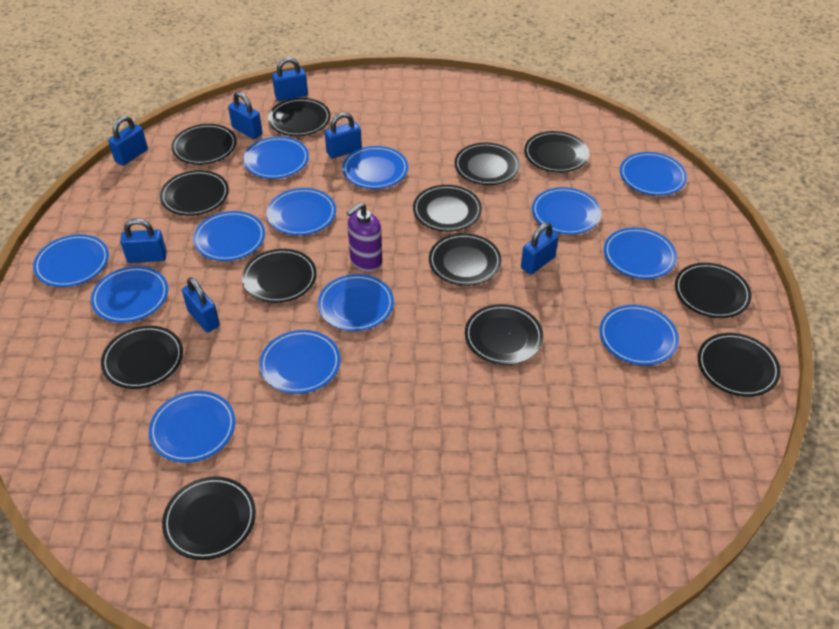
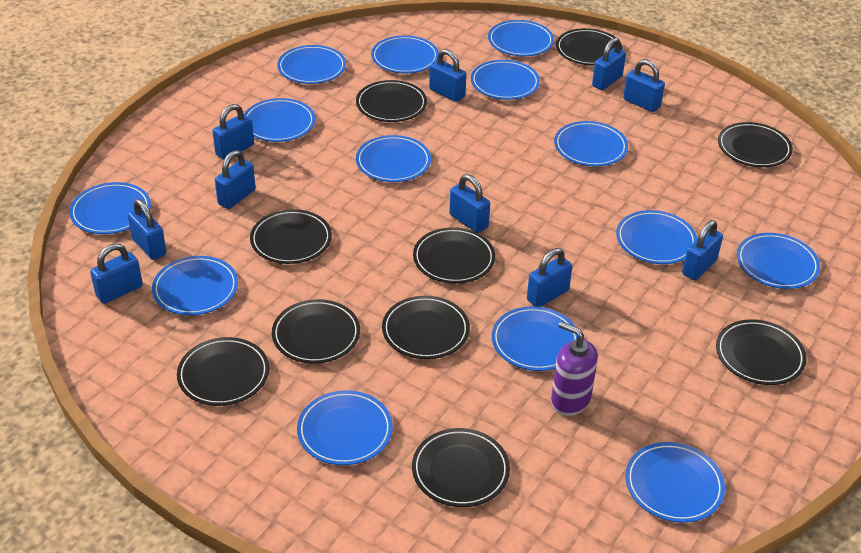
black plate: 13 -> 10
blue padlock: 7 -> 10
blue plate: 13 -> 14

